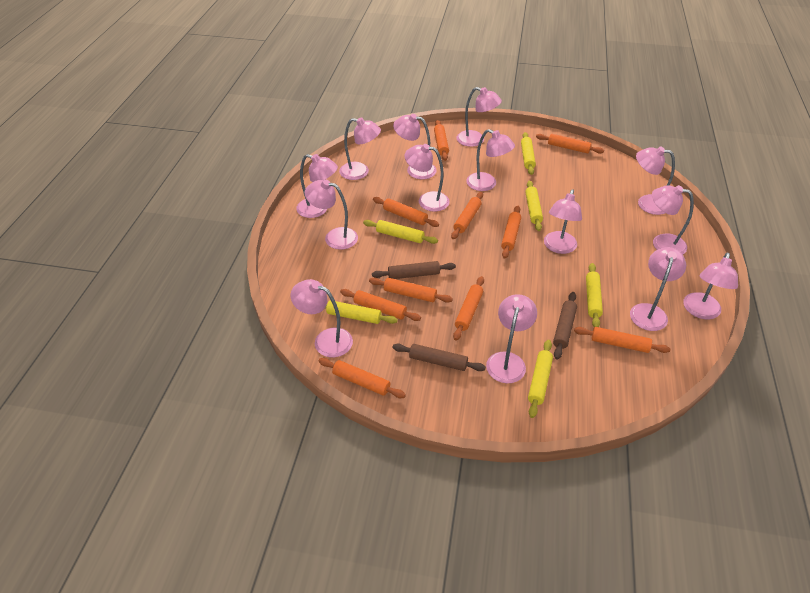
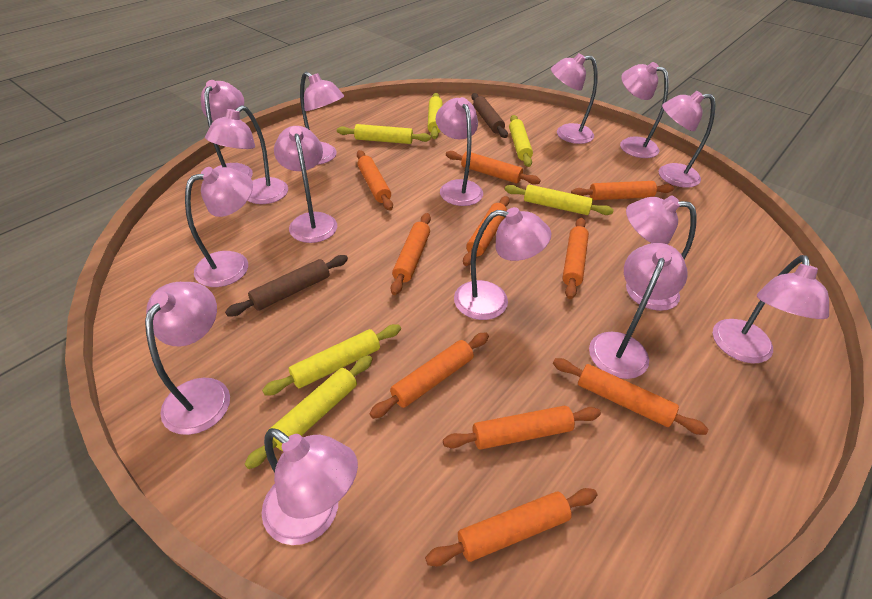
brown rolling pin: 3 -> 2
pink lamp: 14 -> 15

